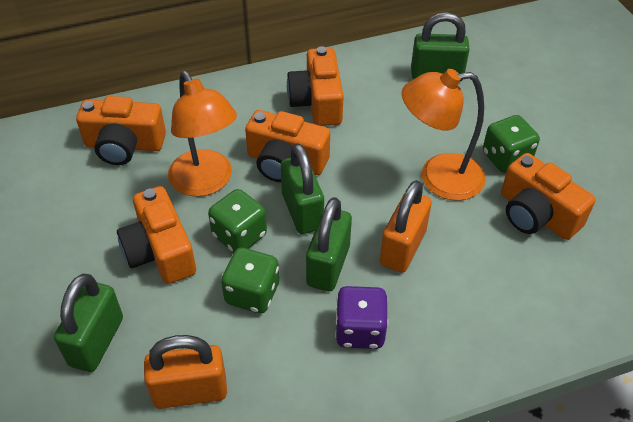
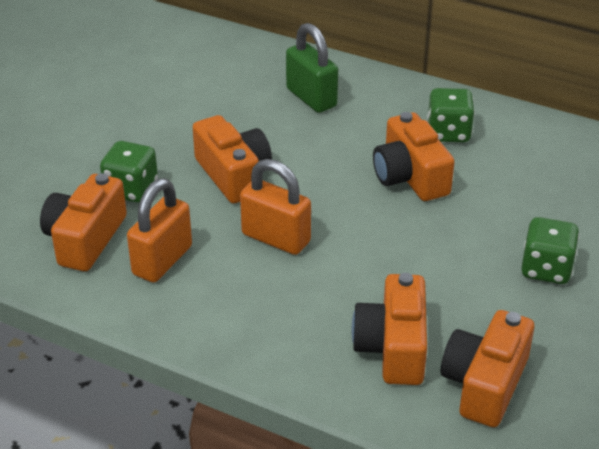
green padlock: 4 -> 1
orange lamp: 2 -> 0
purple dice: 1 -> 0

